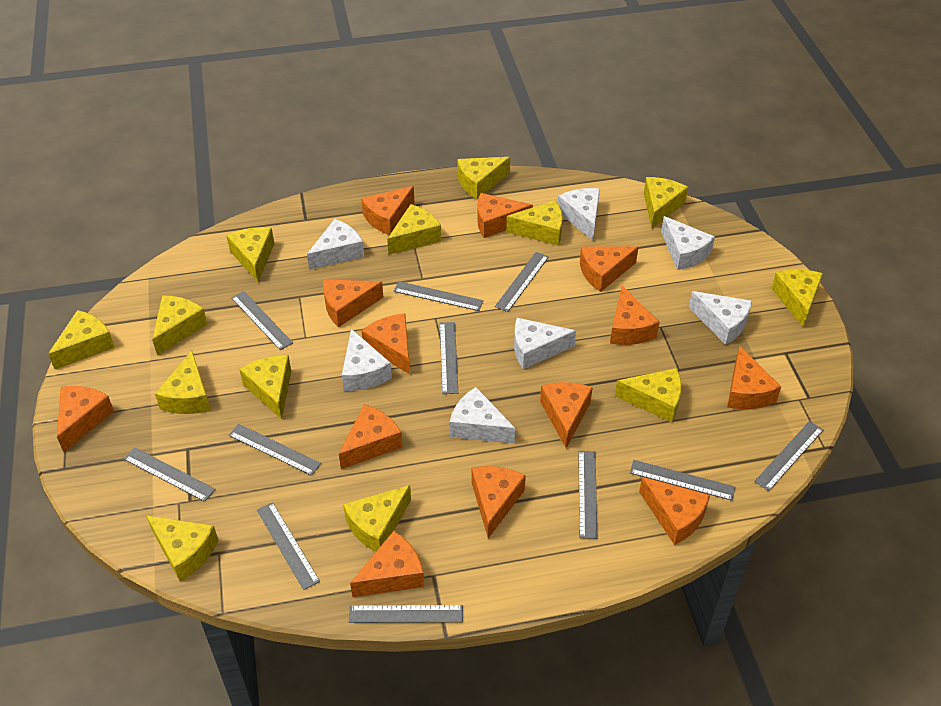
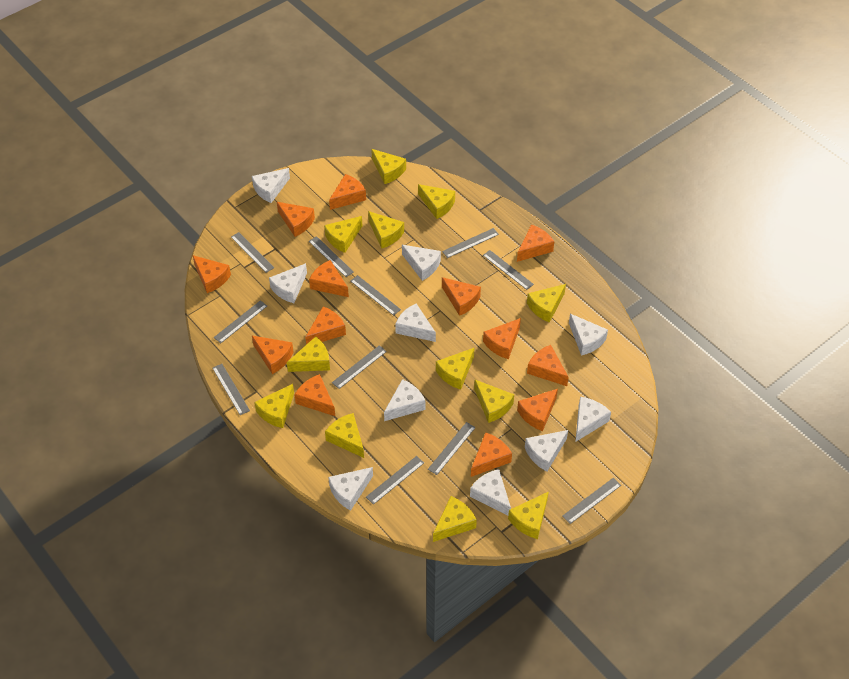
white cheese: 7 -> 10
yellow cheese: 13 -> 12

